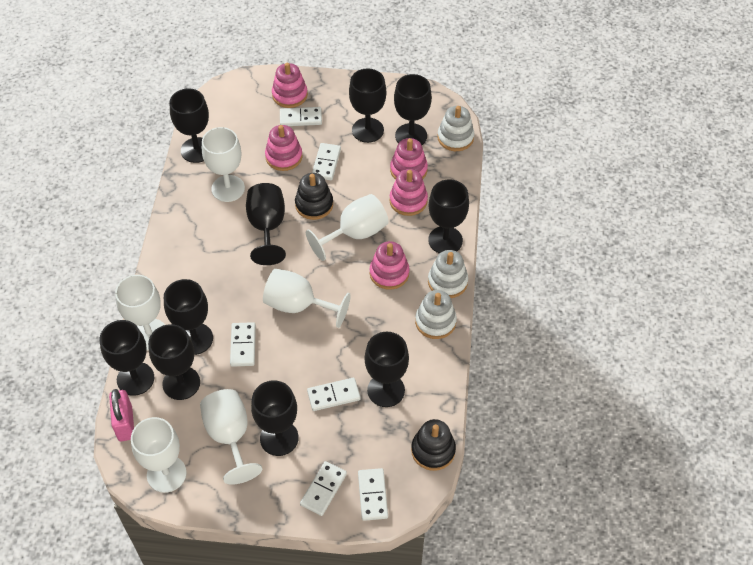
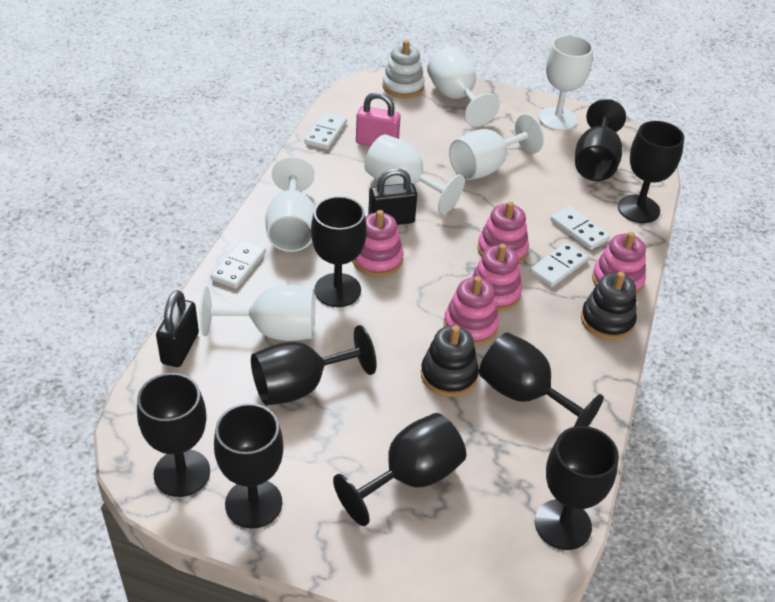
black goblet: 10 -> 9
black padlock: 0 -> 2
white domino: 6 -> 4
white stacking toy: 3 -> 1

